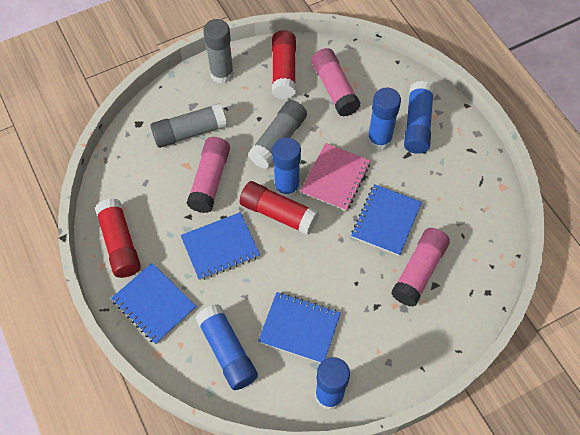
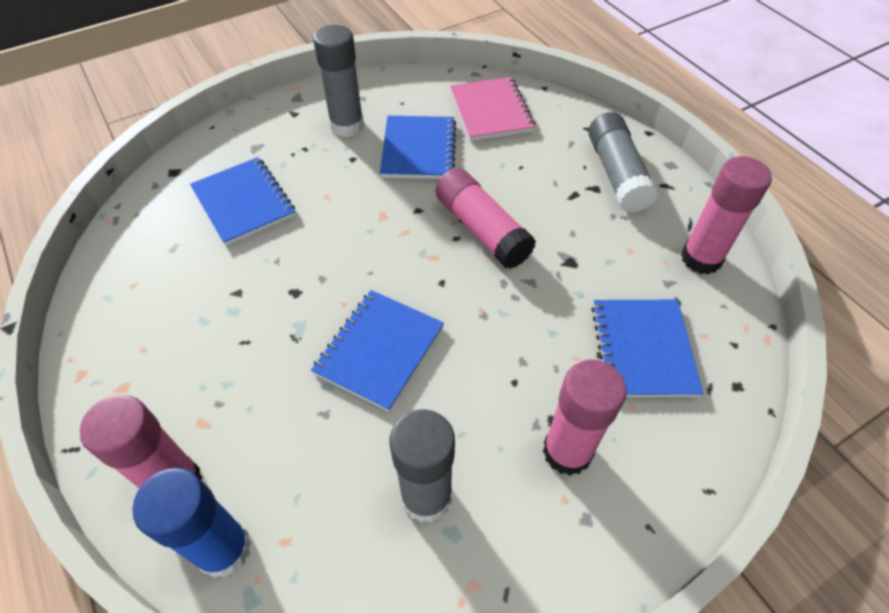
blue glue stick: 5 -> 1
pink glue stick: 3 -> 4
red glue stick: 3 -> 0

